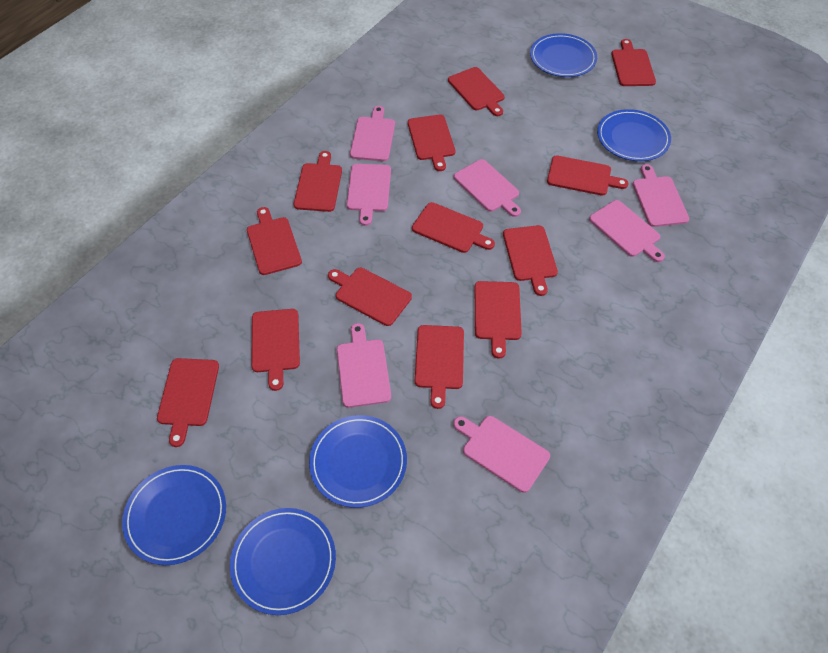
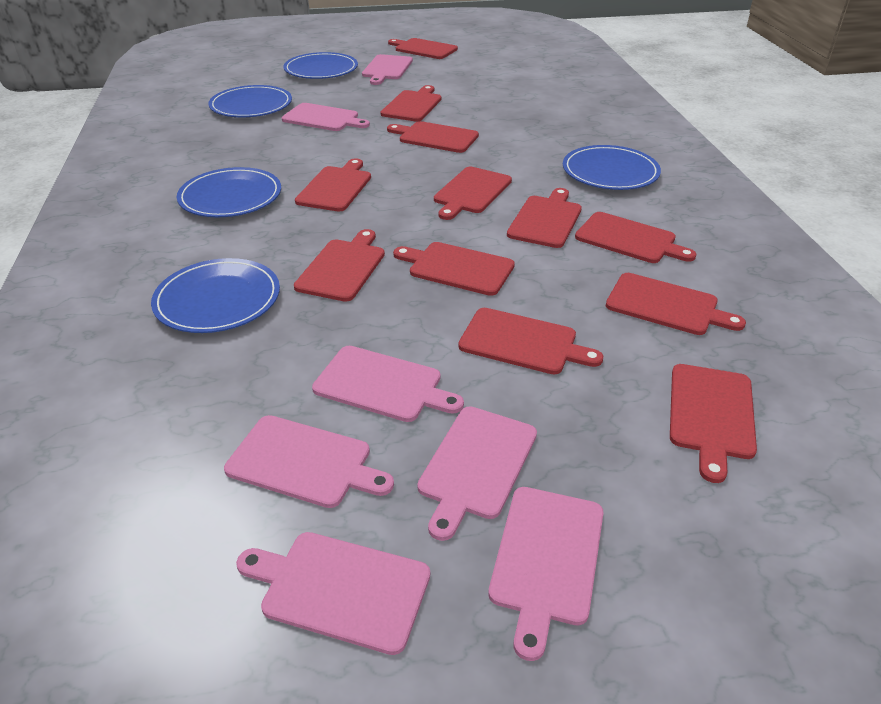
red cutting board: 13 -> 12

